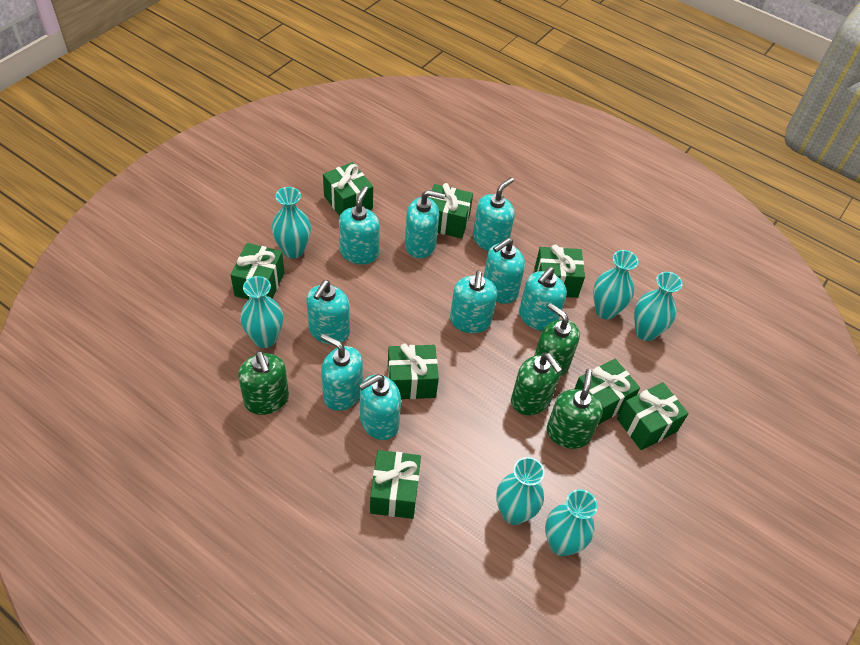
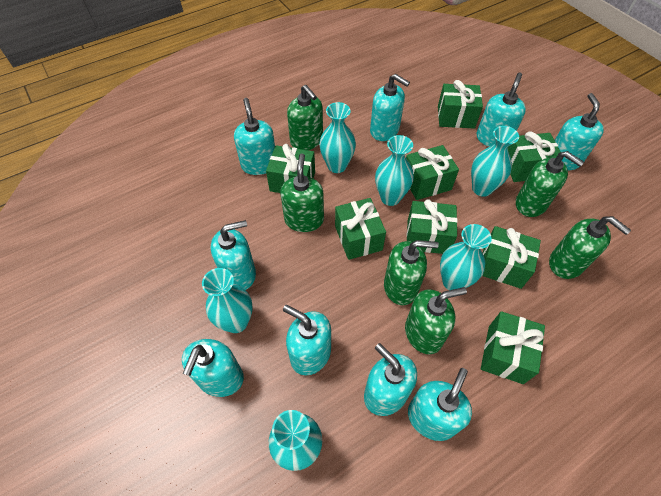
green soap dispenser: 4 -> 6

